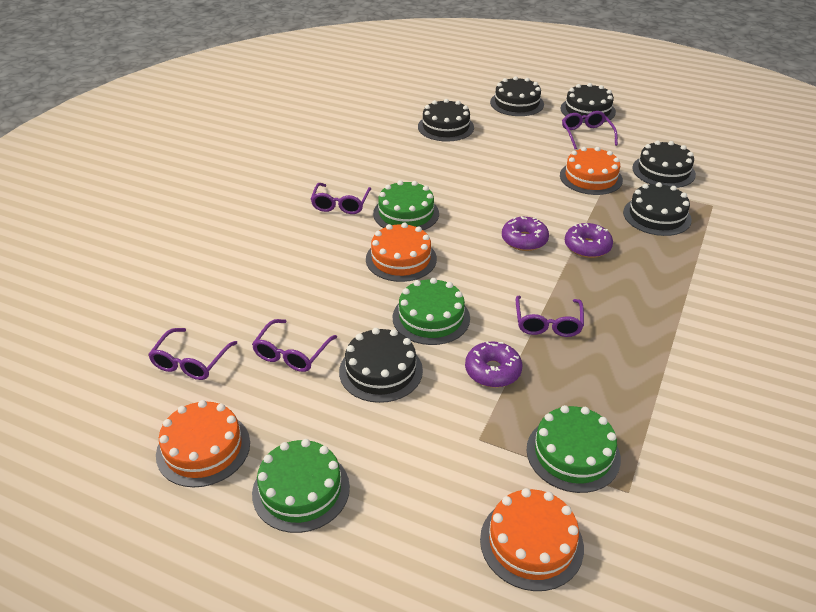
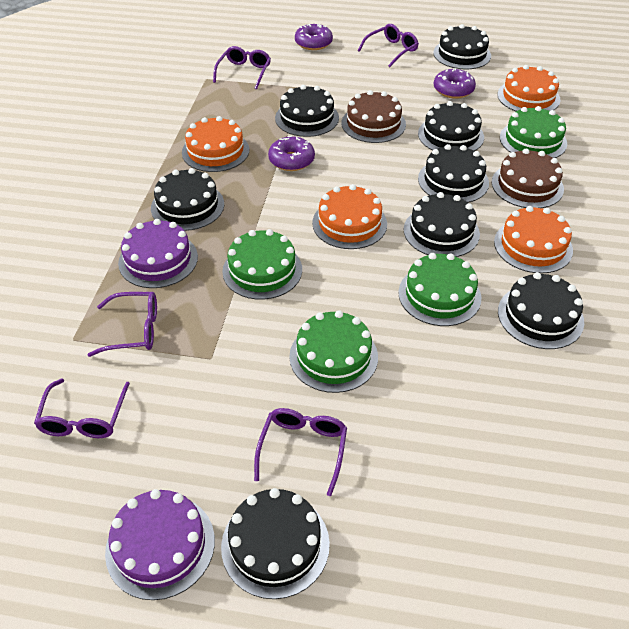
black cake: 6 -> 8
brown cake: 0 -> 2
purple cake: 0 -> 2

